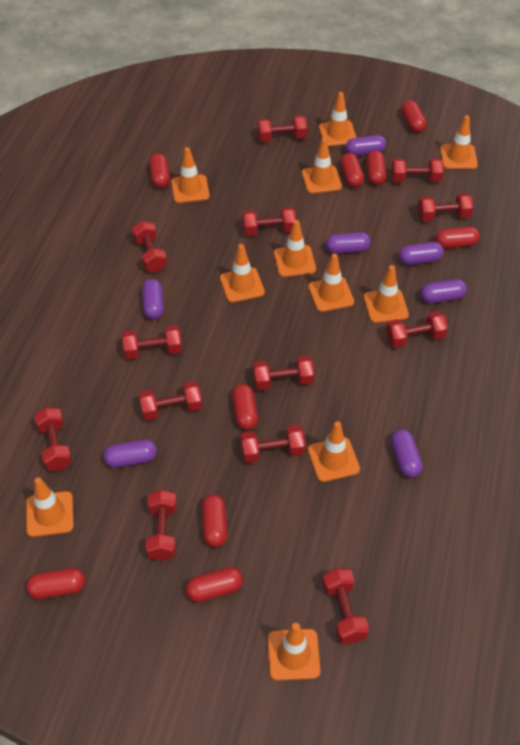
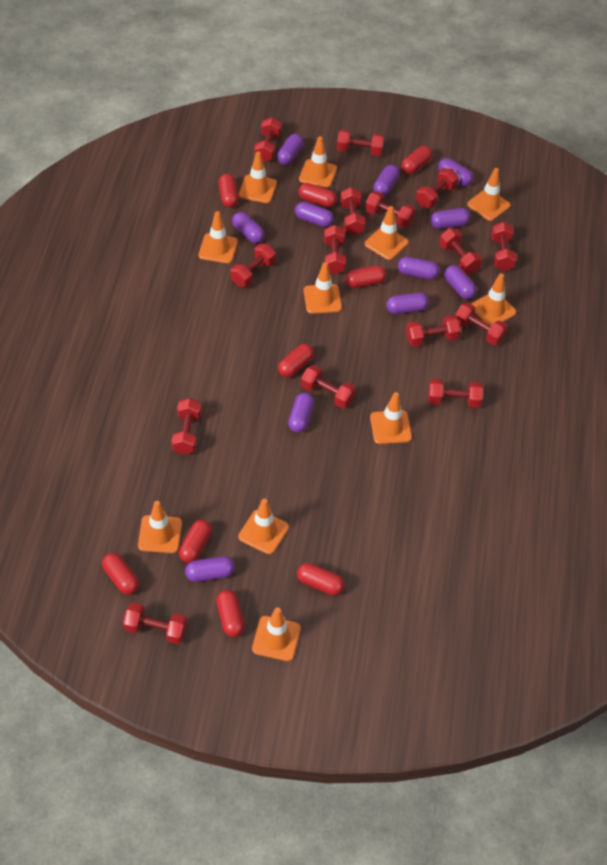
purple capsule: 7 -> 11
red dumbbell: 13 -> 15

